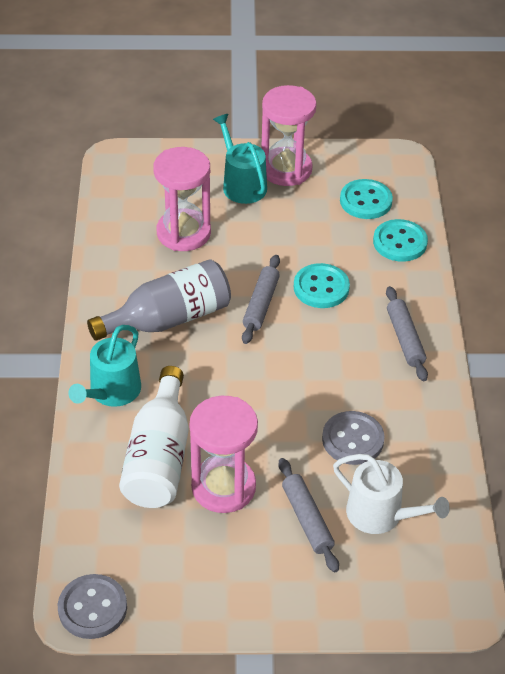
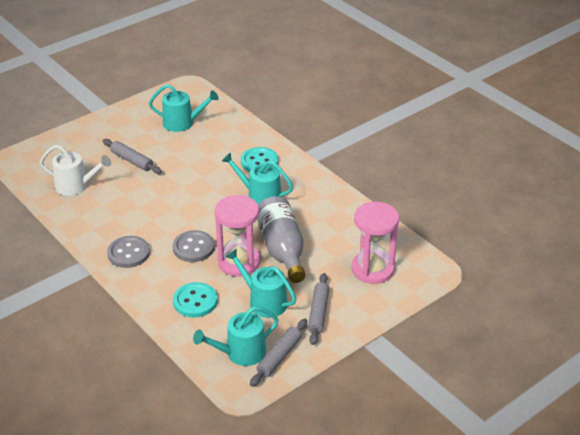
pink hourglass: 3 -> 2
turquoise button: 3 -> 2
turquoise watering can: 2 -> 4
white bottle: 1 -> 0

